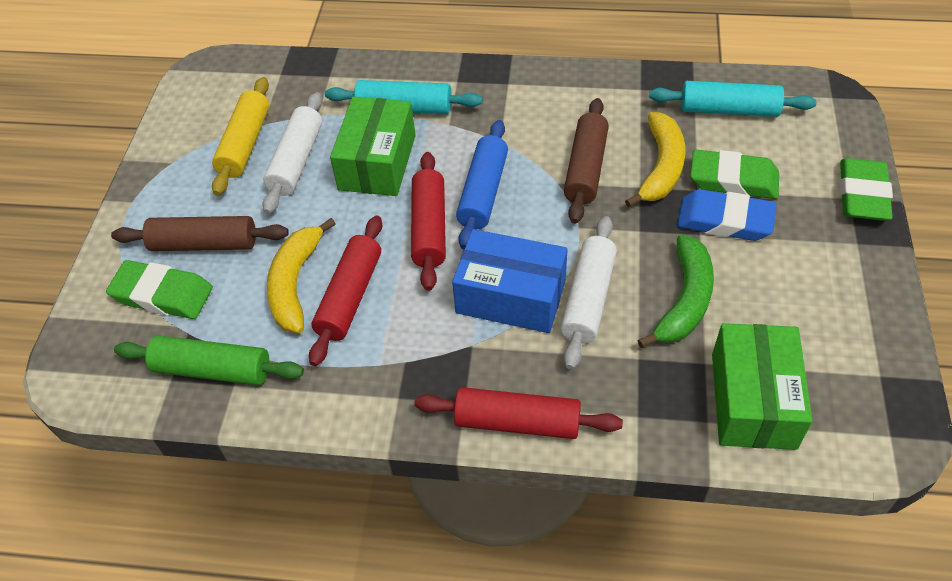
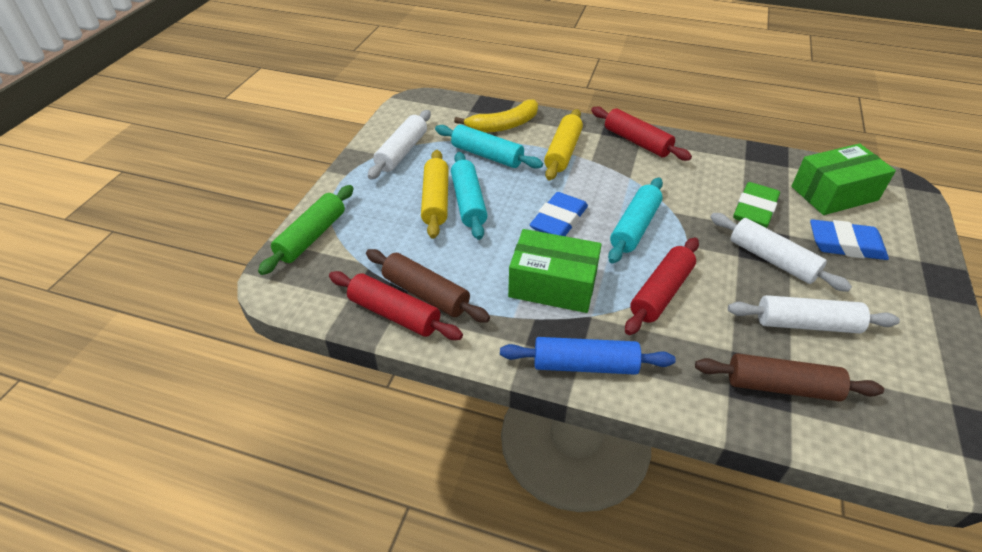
blue box: 1 -> 0
blue eraser: 1 -> 2
green banana: 1 -> 0
green eraser: 3 -> 1
turquoise rolling pin: 2 -> 3
white rolling pin: 2 -> 3
yellow banana: 2 -> 1
yellow rolling pin: 1 -> 2

